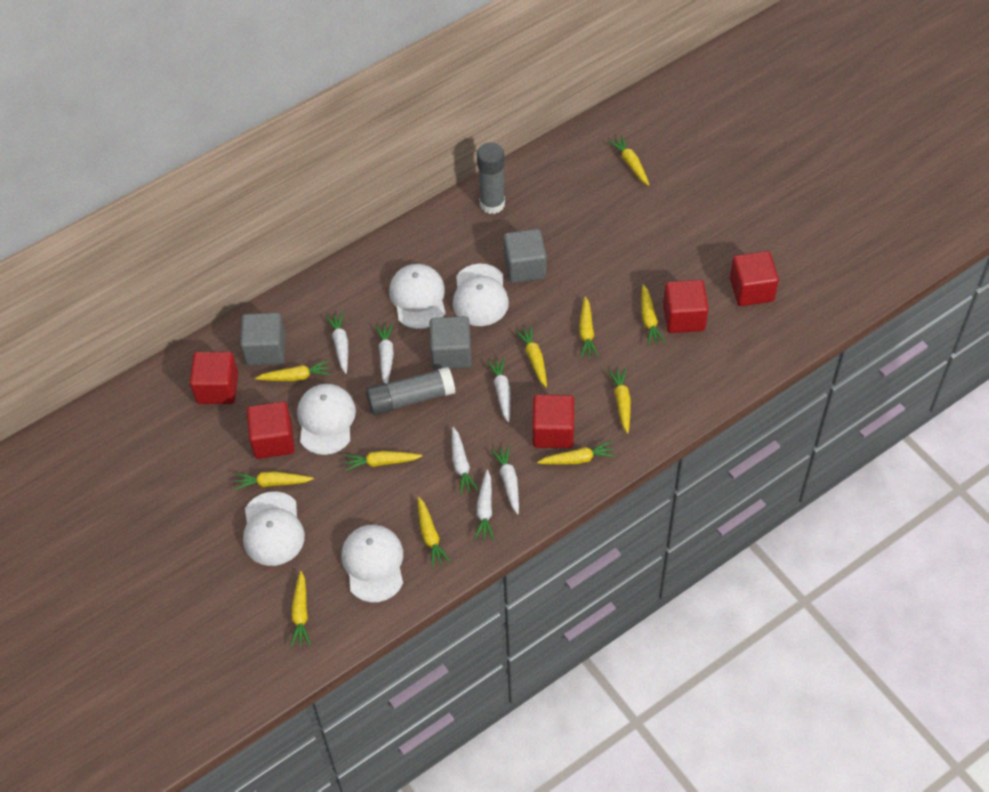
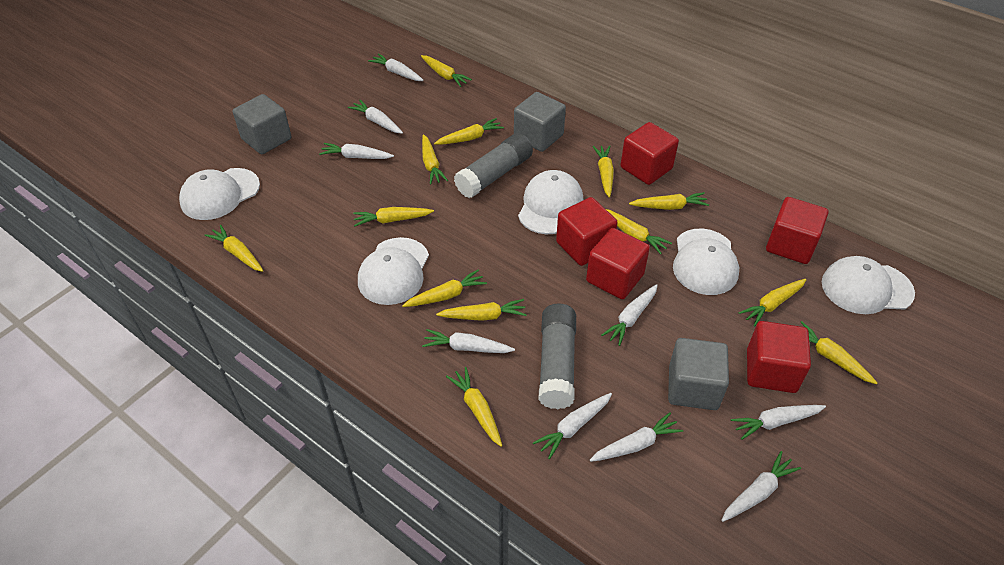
white carrot: 6 -> 9
yellow carrot: 11 -> 13

